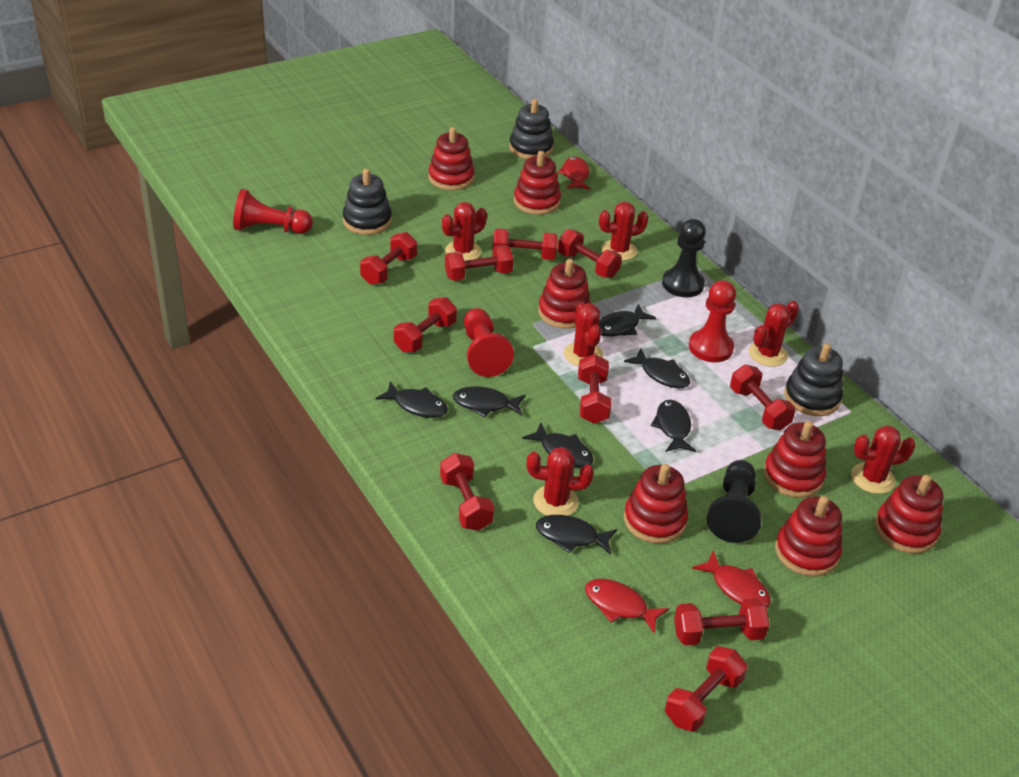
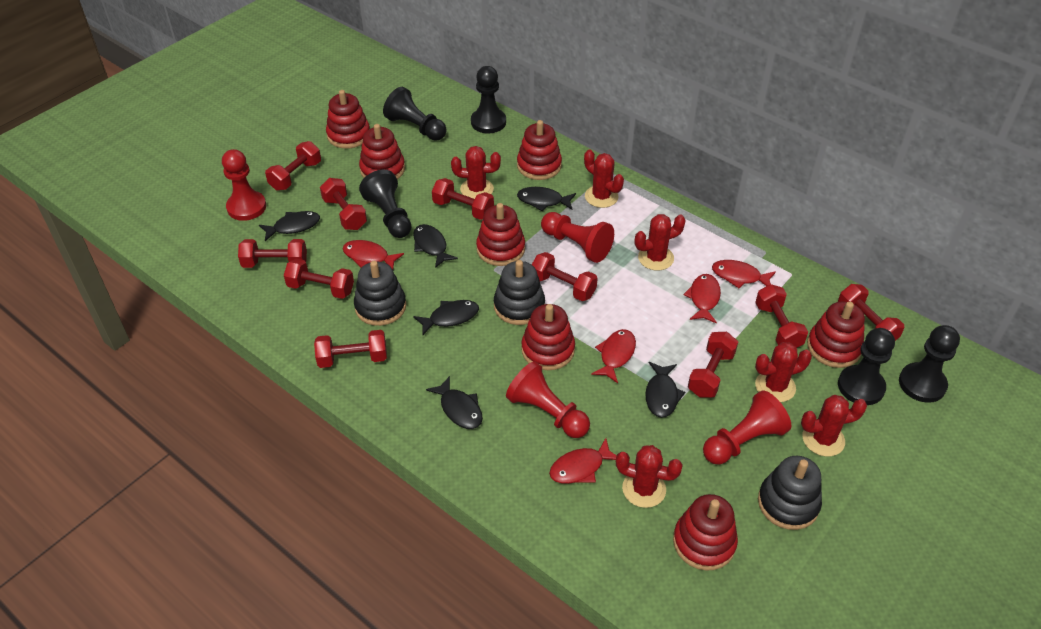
black fish: 7 -> 6
black pawn: 2 -> 5
red fish: 3 -> 5
red pawn: 3 -> 4

